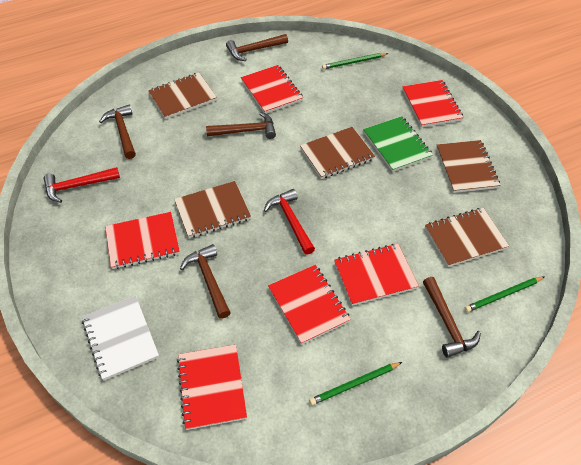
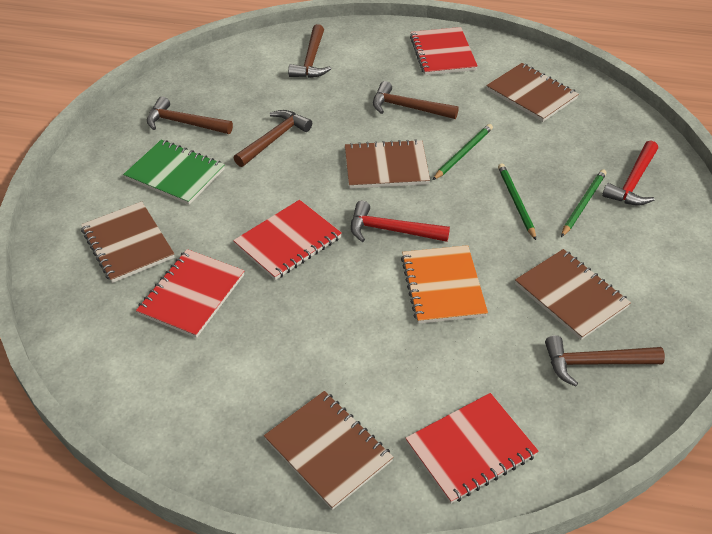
orange notebook: 0 -> 1
red notebook: 6 -> 4
white notebook: 1 -> 0

